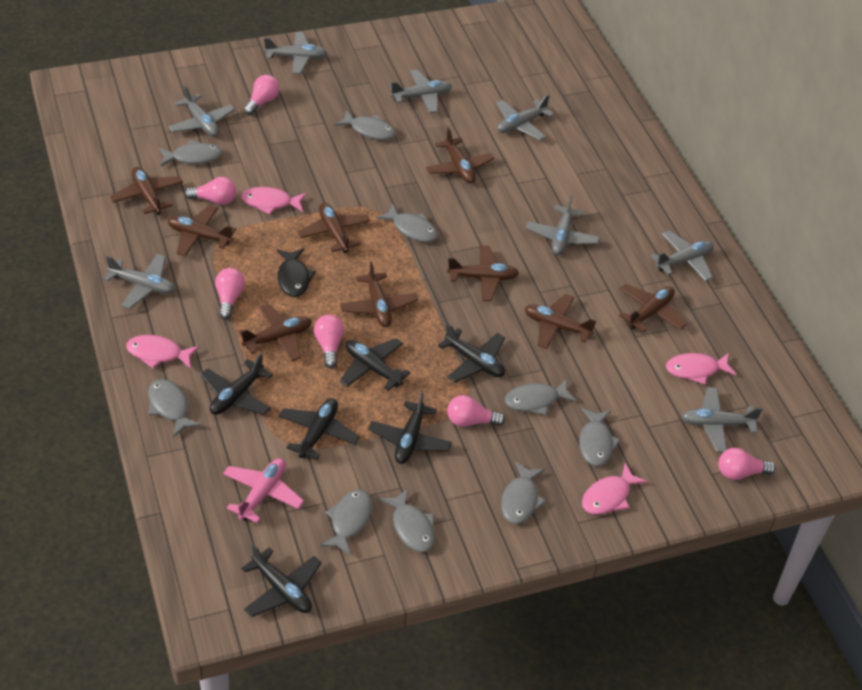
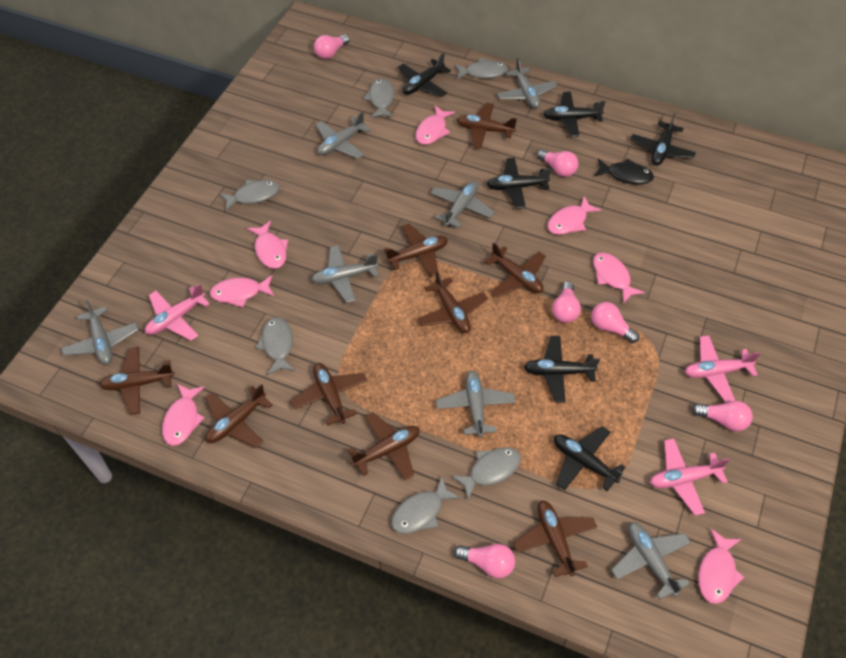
grey fish: 9 -> 6
grey plane: 8 -> 7
pink fish: 4 -> 7
pink plane: 1 -> 3

